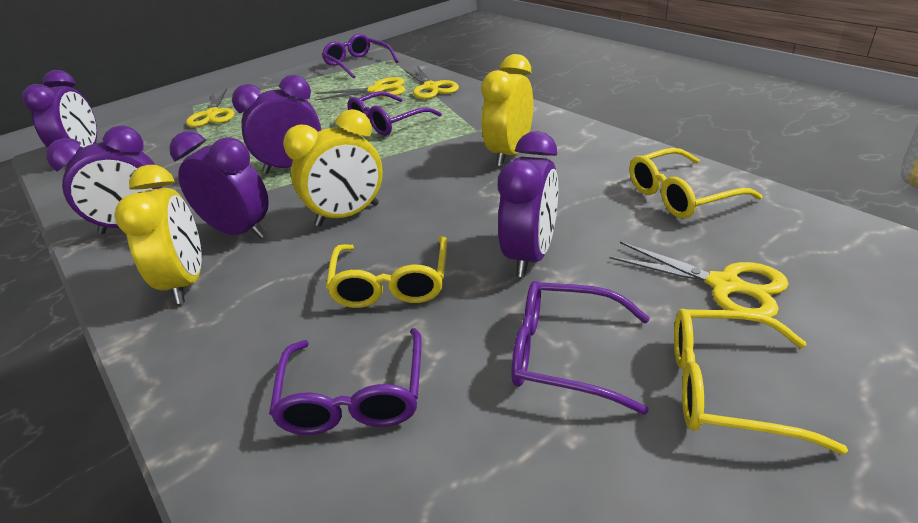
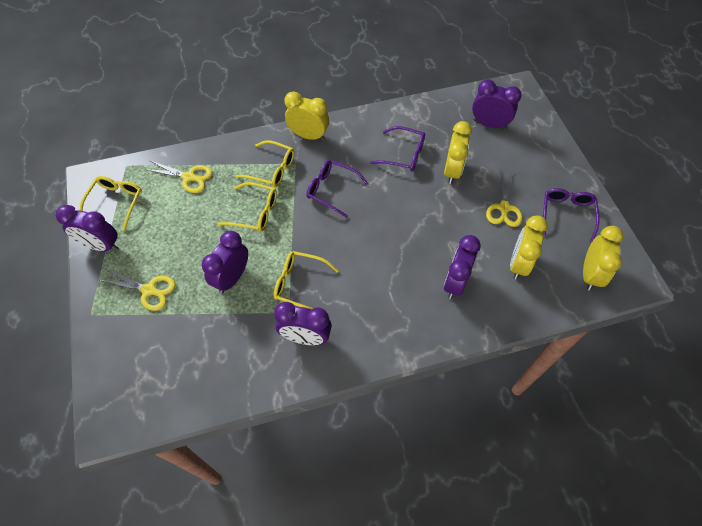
purple glasses: 4 -> 3
yellow clock: 3 -> 4
yellow glasses: 3 -> 4
yellow scissors: 4 -> 3

